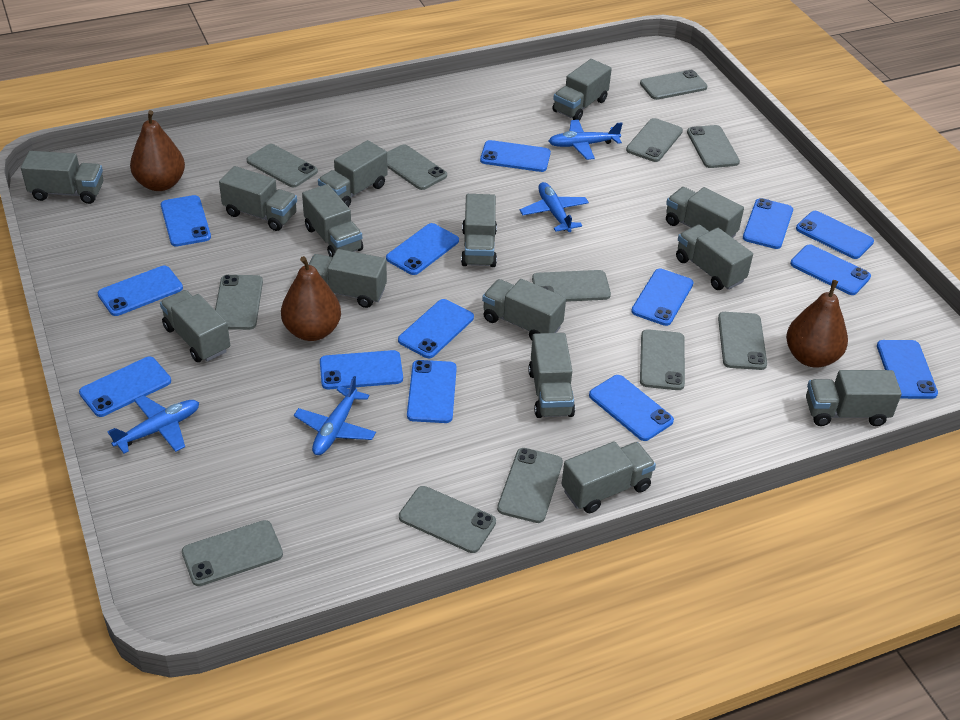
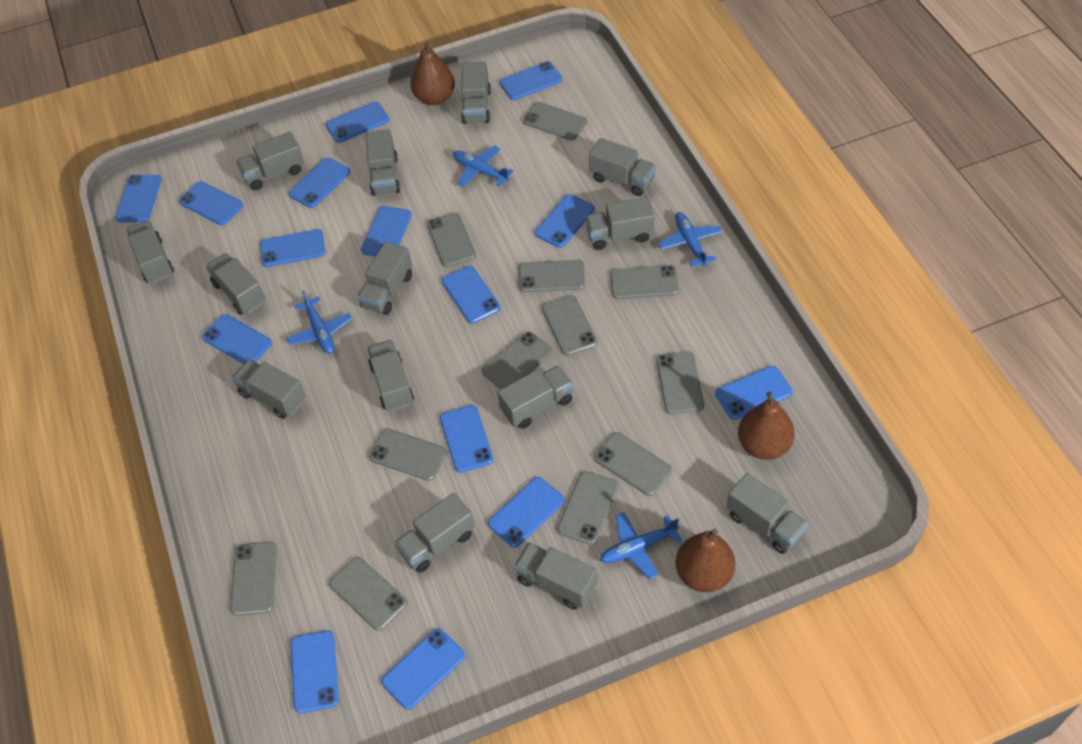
blue phone: 14 -> 15

